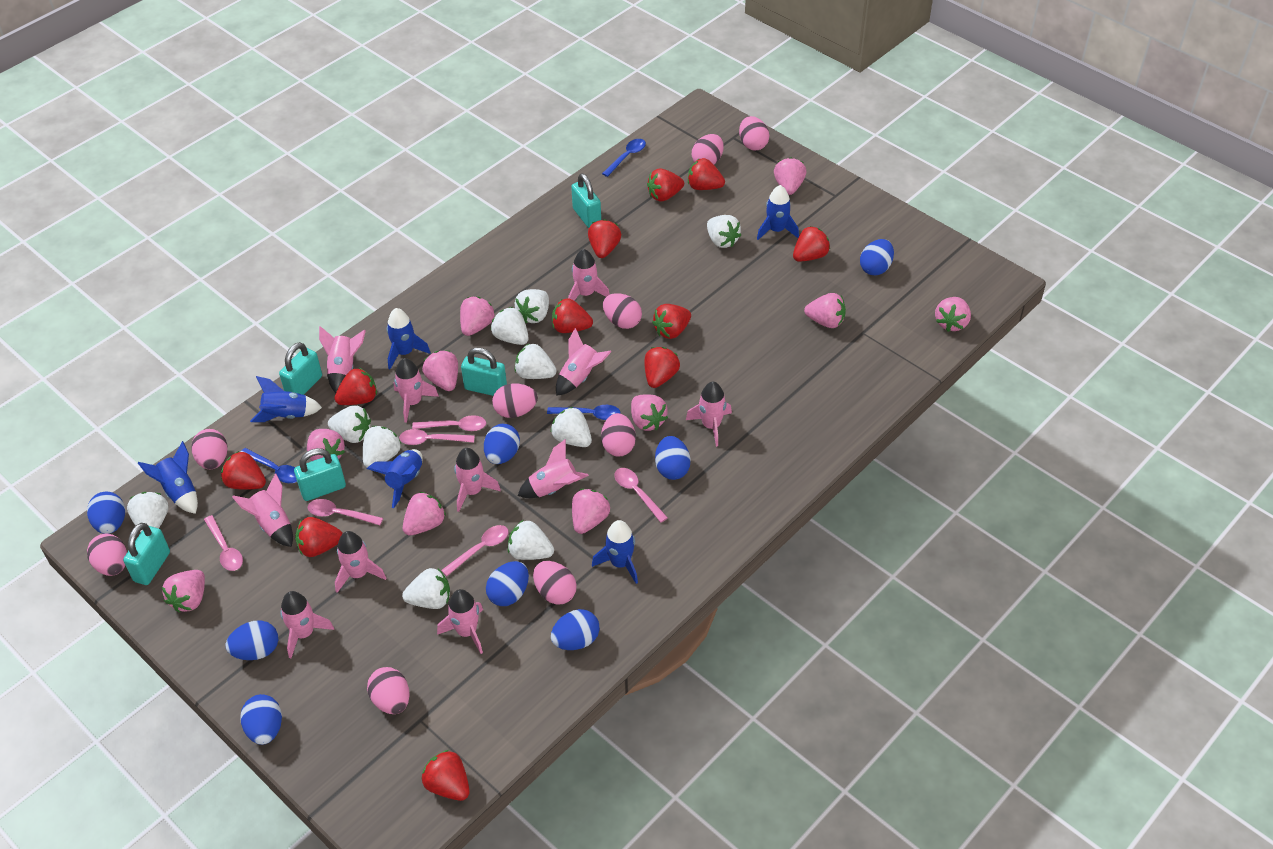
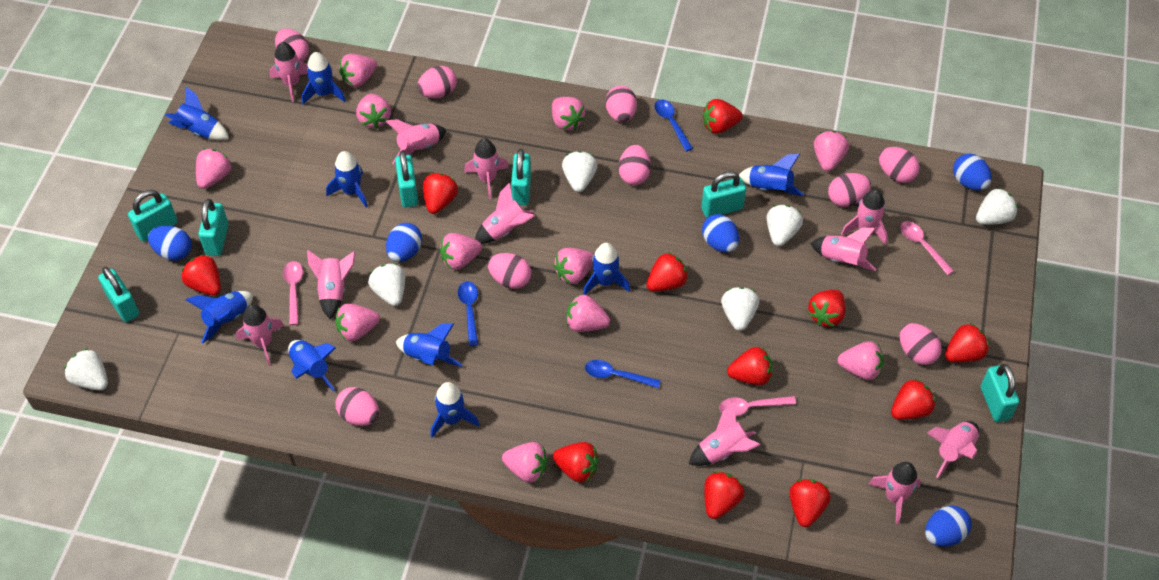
blue egg: 8 -> 5
blue rocket: 6 -> 9
pink spoon: 6 -> 3
pink strawberry: 10 -> 11
turquoise padlock: 5 -> 7
white strawberry: 10 -> 6

